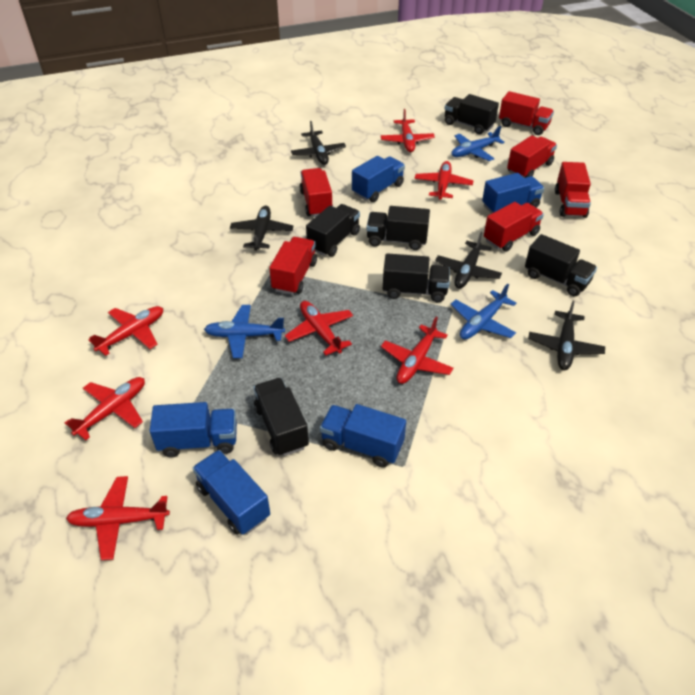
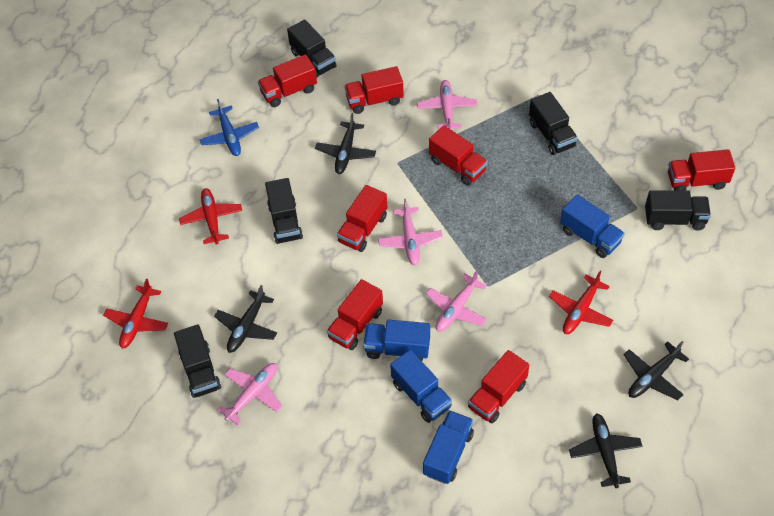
black truck: 6 -> 5
blue plane: 3 -> 1
blue truck: 5 -> 4
pink plane: 0 -> 4
red plane: 7 -> 3
red truck: 6 -> 7

